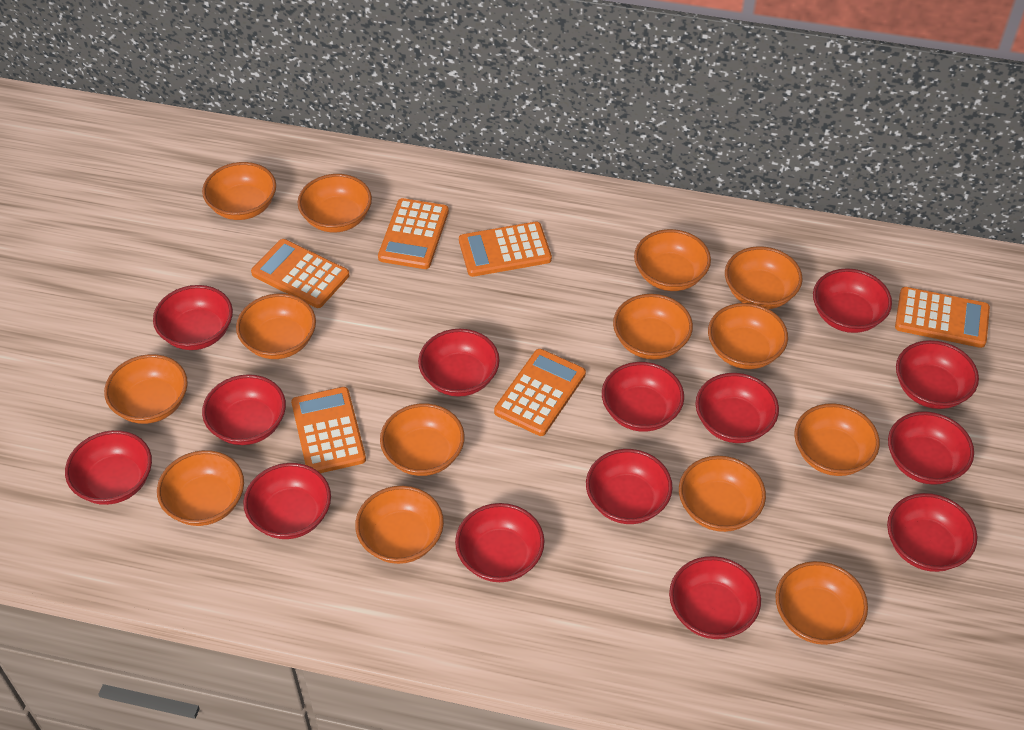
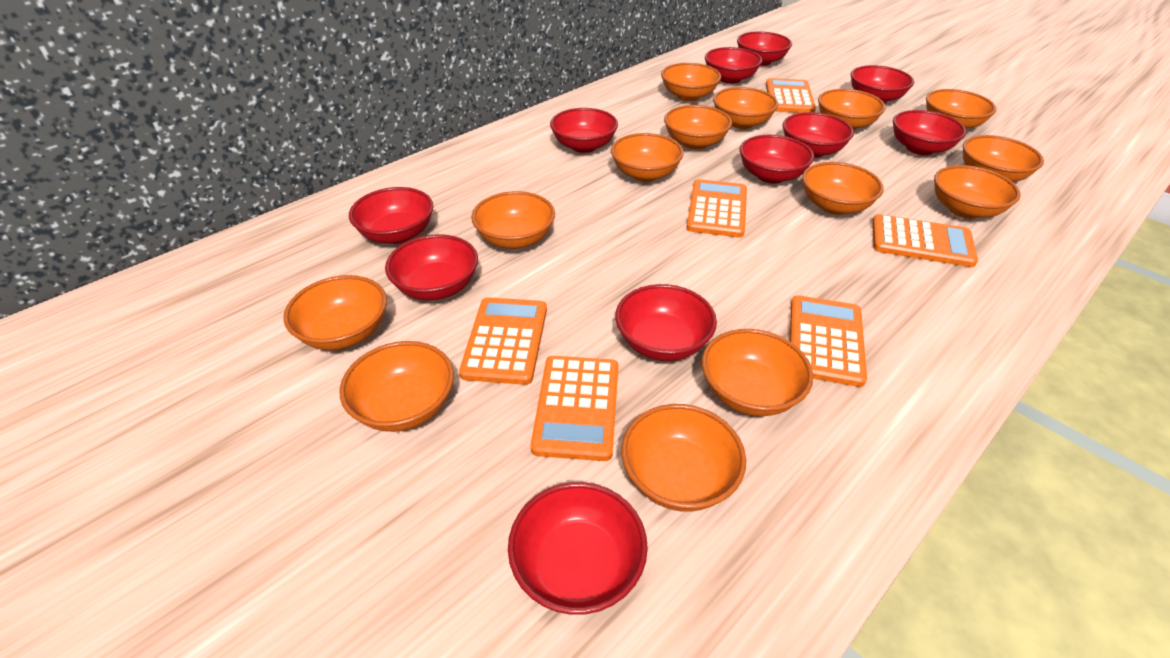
red bowl: 14 -> 11

